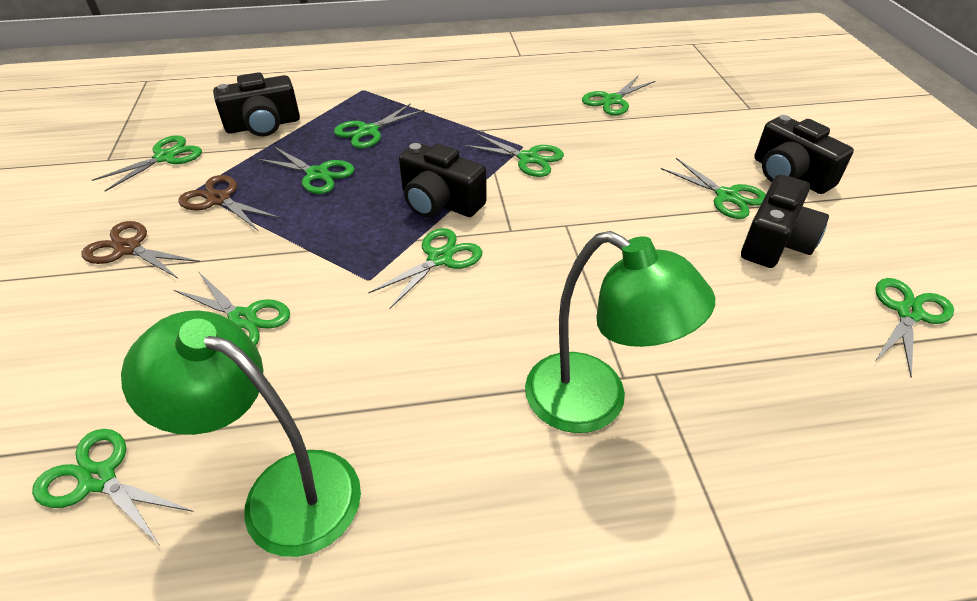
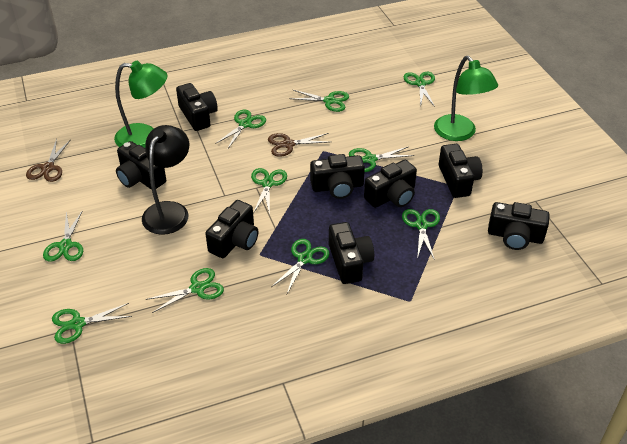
black camera: 4 -> 8
black lamp: 0 -> 1

